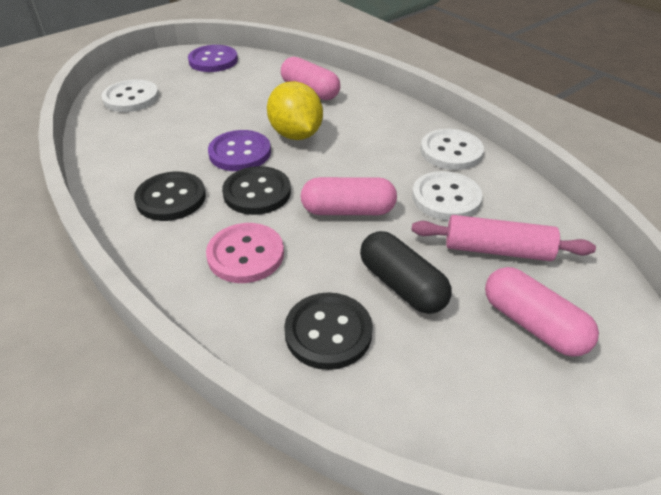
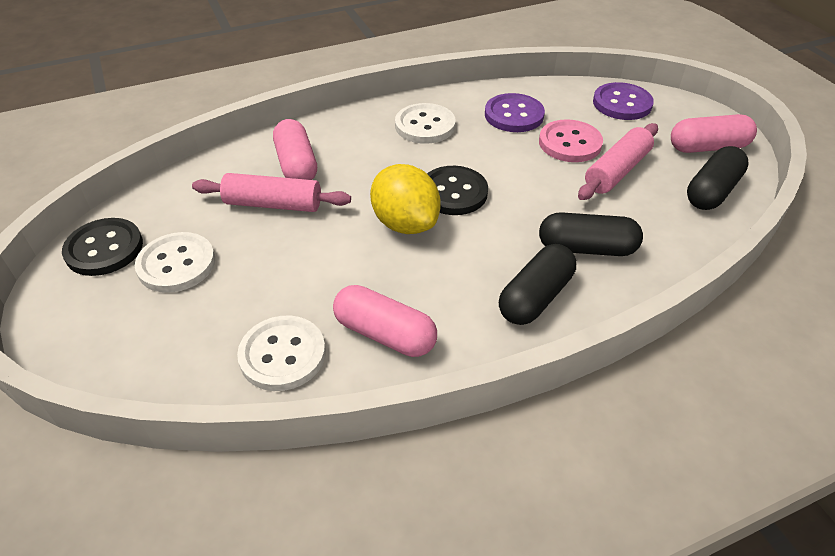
black button: 3 -> 2
black capsule: 1 -> 3
pink rolling pin: 1 -> 2

